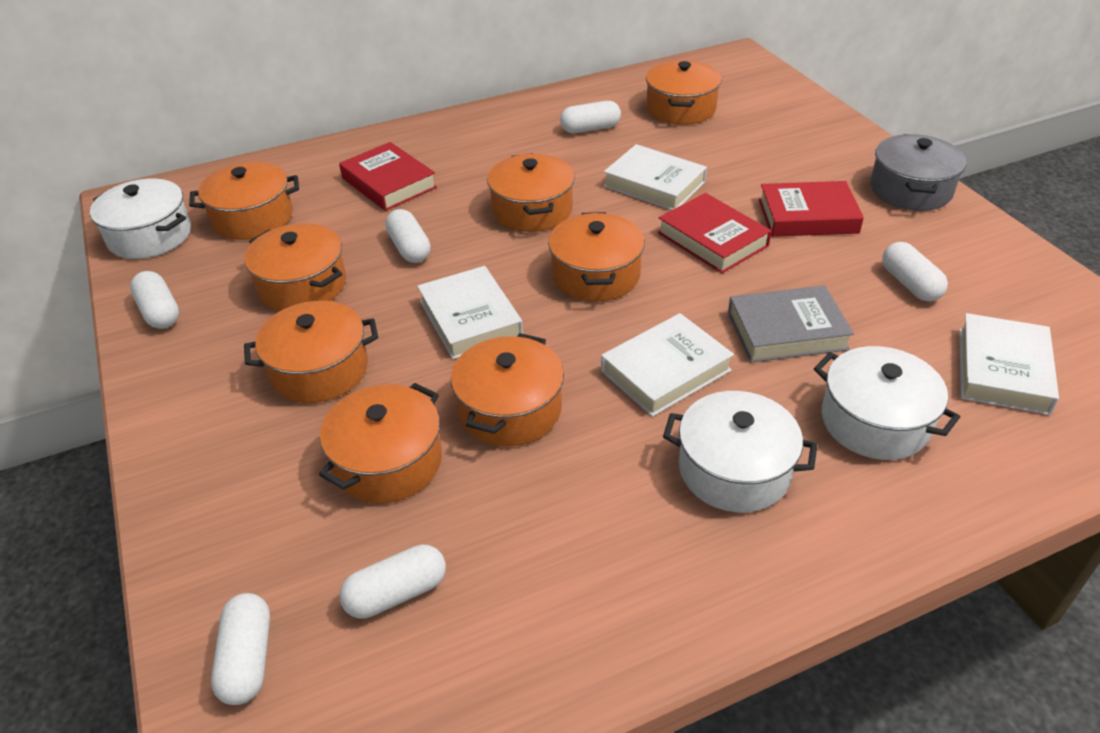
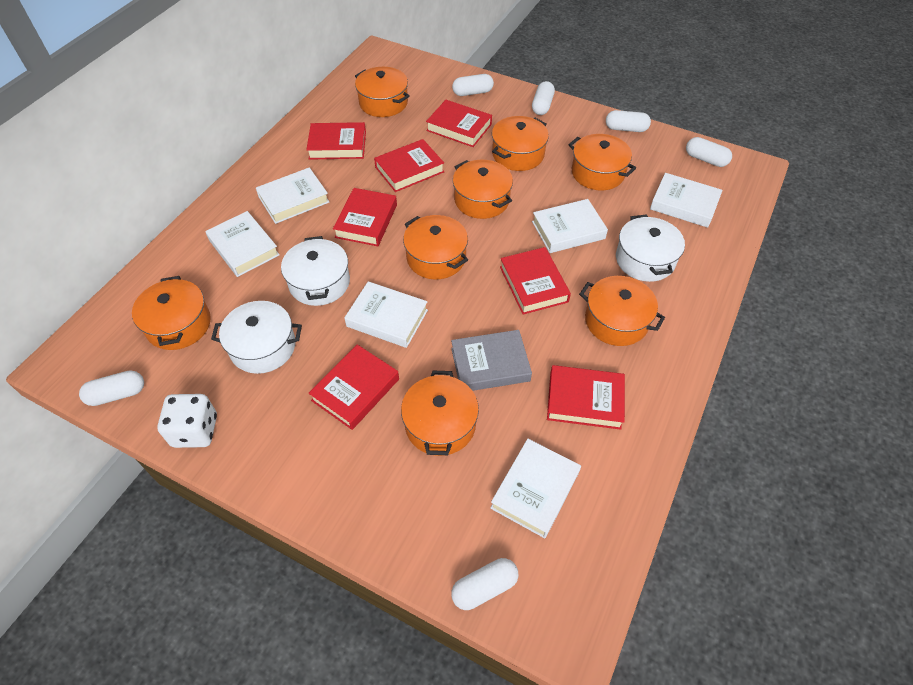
grey pot: 1 -> 0
red book: 3 -> 7
white book: 4 -> 6
white dice: 0 -> 1

